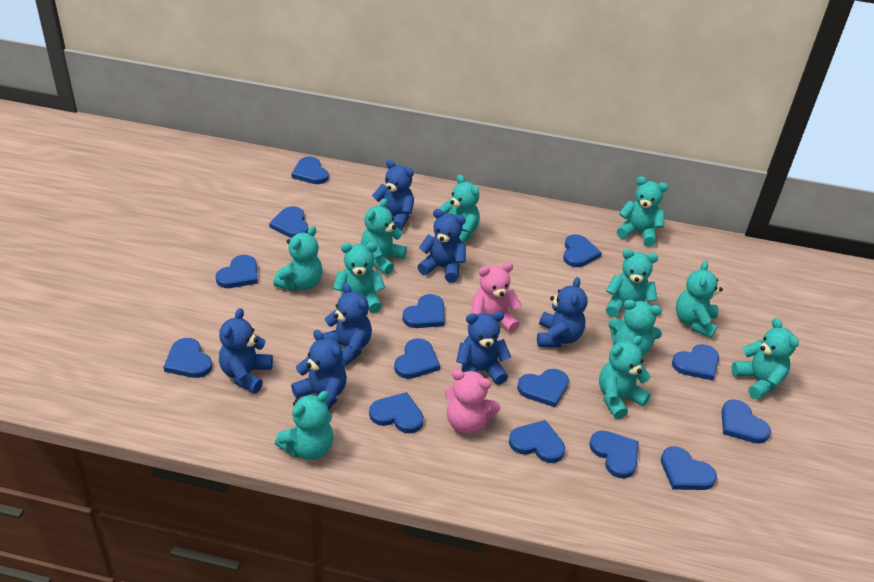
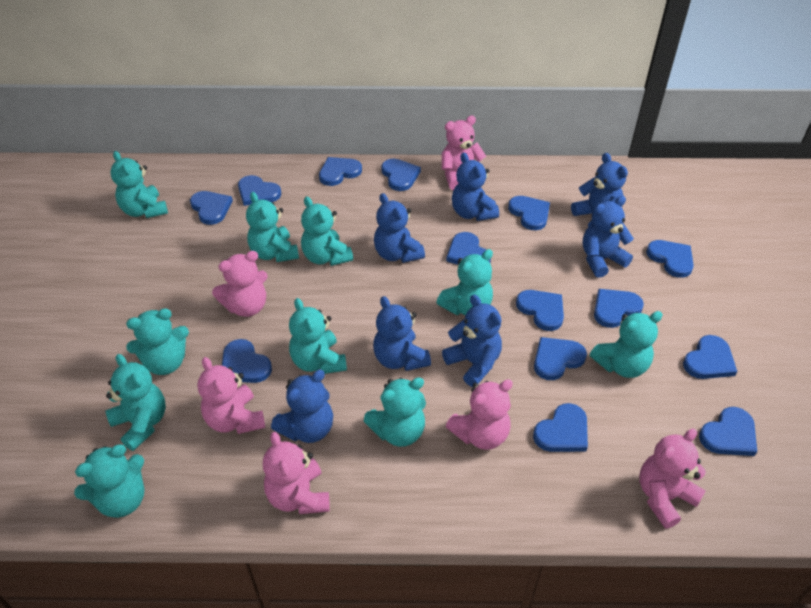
pink teddy bear: 2 -> 6
turquoise teddy bear: 11 -> 10

